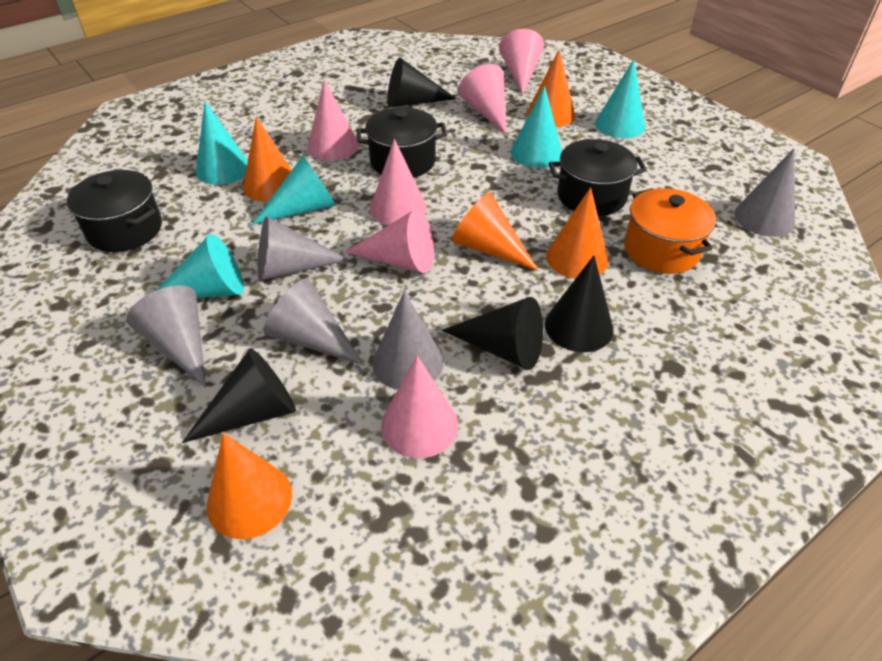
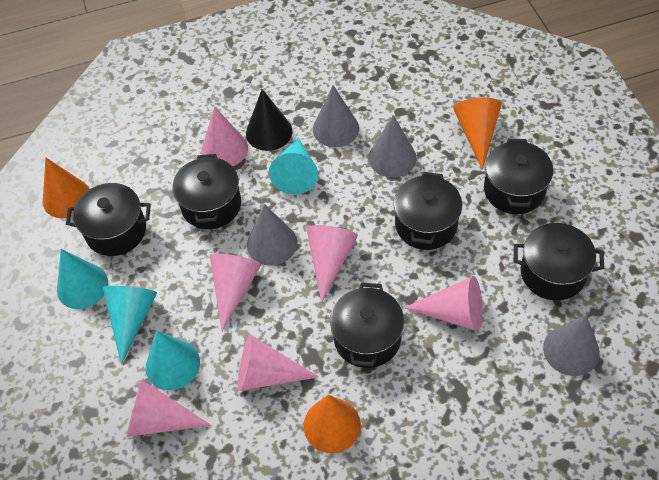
black cone: 4 -> 1
black pot: 3 -> 6
grey cone: 5 -> 4
orange cone: 5 -> 3
orange pot: 1 -> 0
turquoise cone: 5 -> 4

